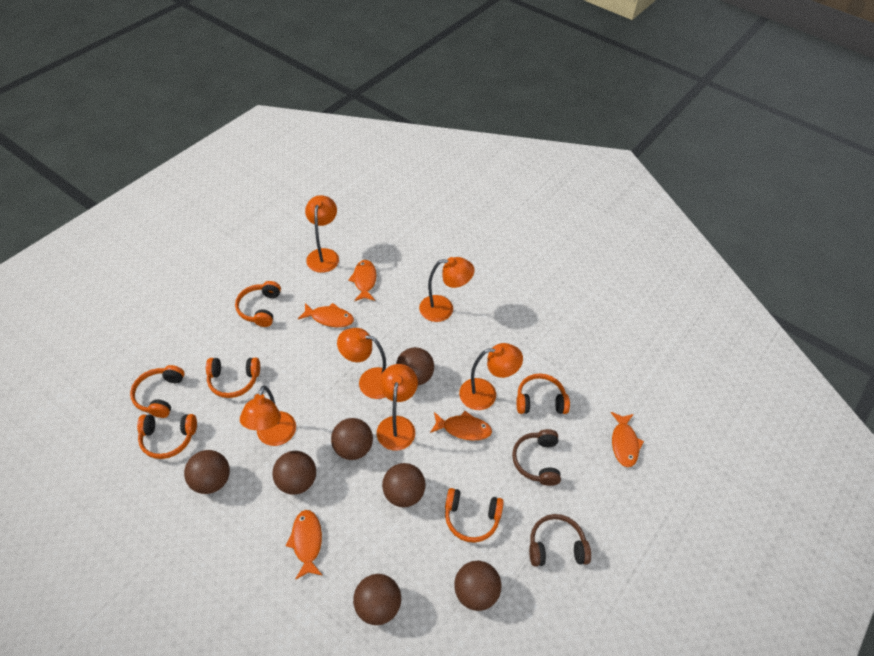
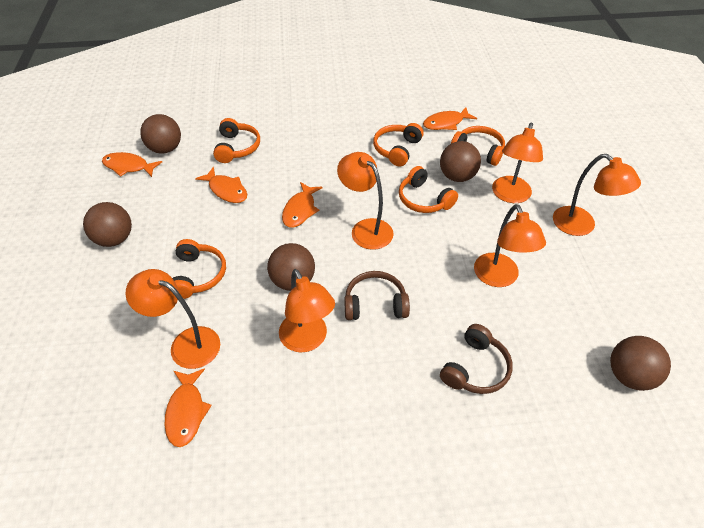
brown ball: 7 -> 5
orange headphones: 6 -> 5

